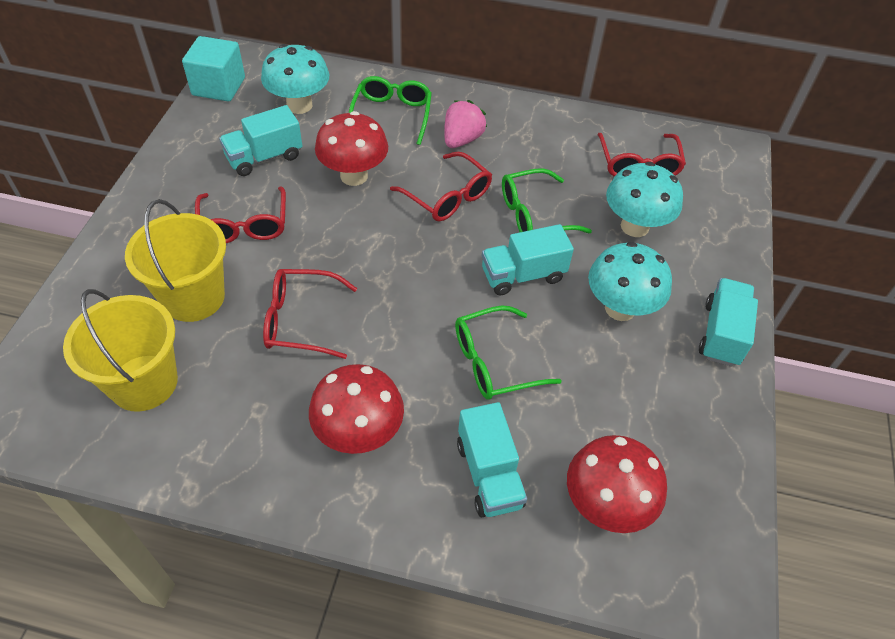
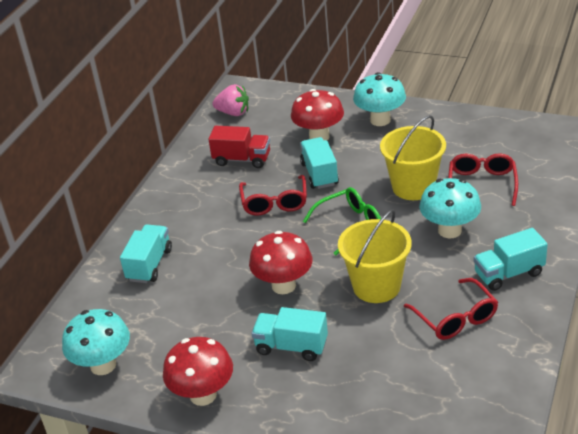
green glasses: 3 -> 1
red glasses: 4 -> 3
red truck: 0 -> 1
turquoise cube: 1 -> 0

